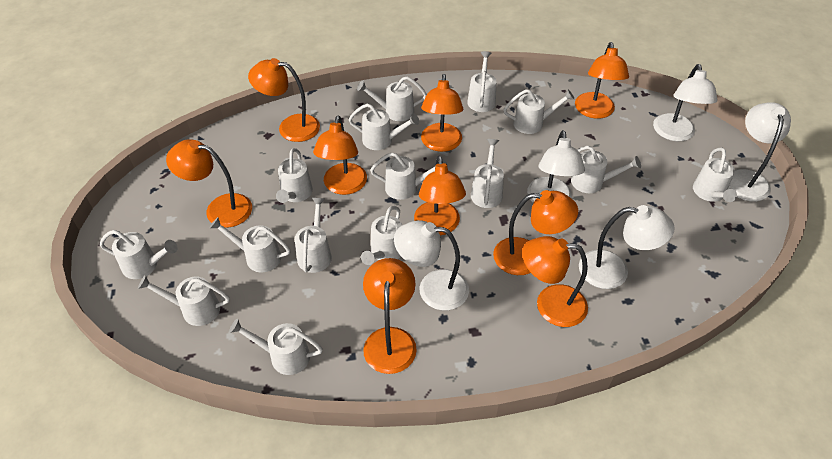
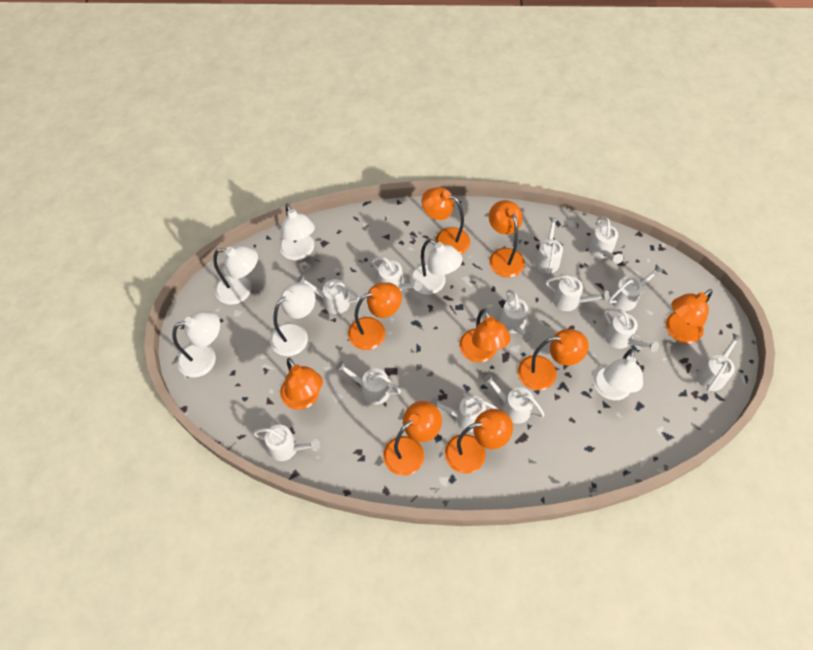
white lamp: 5 -> 6
white watering can: 15 -> 13

